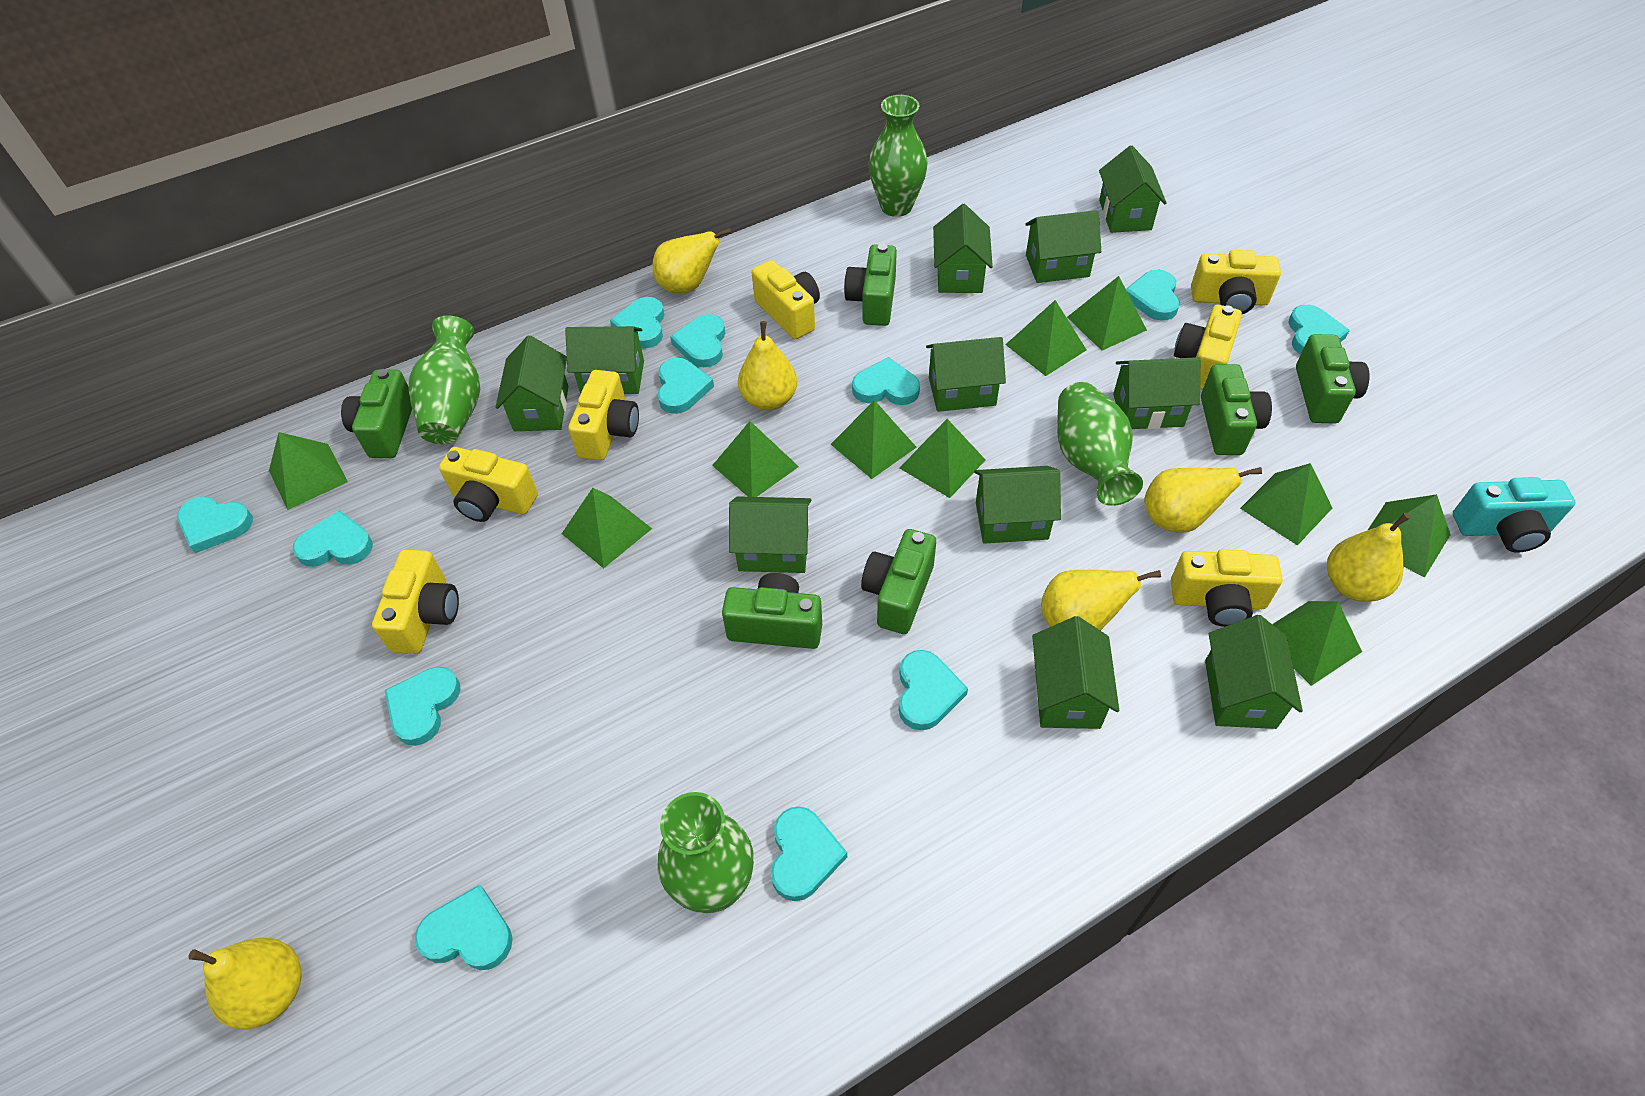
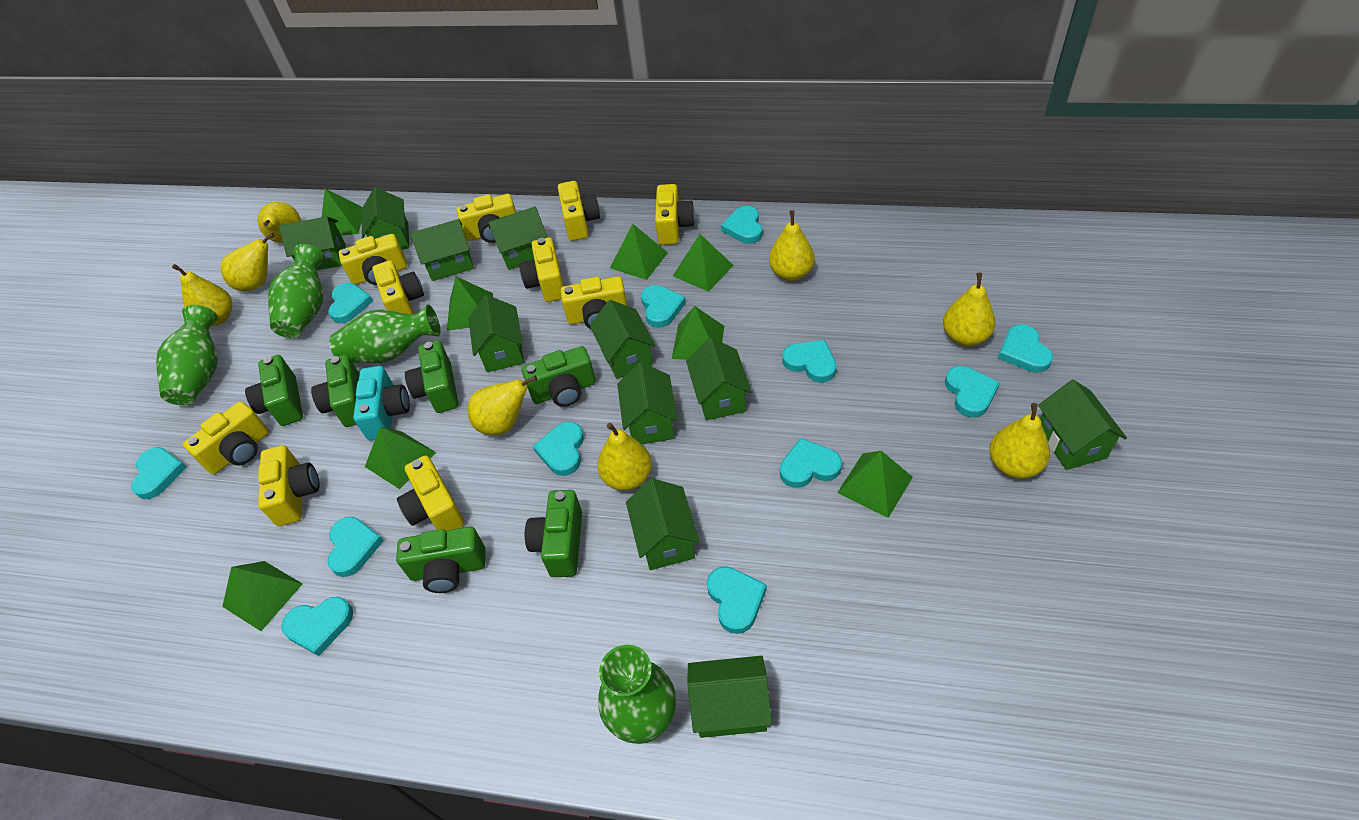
green pyramid: 10 -> 8
yellow camera: 7 -> 10
yellow pear: 6 -> 8

